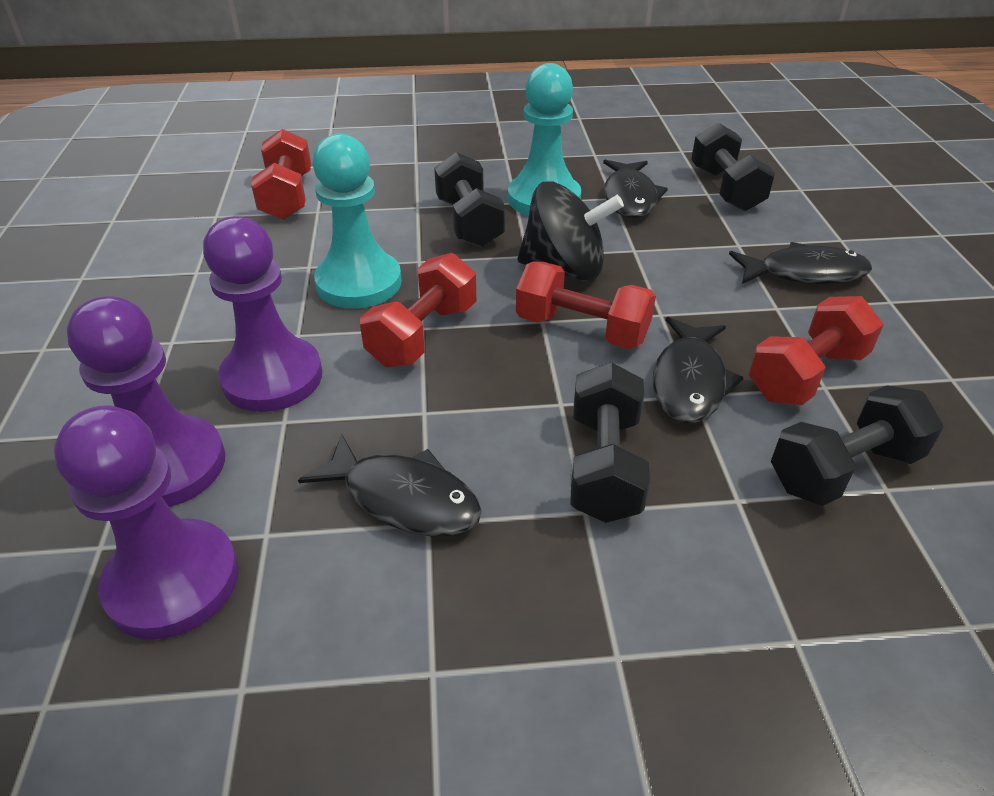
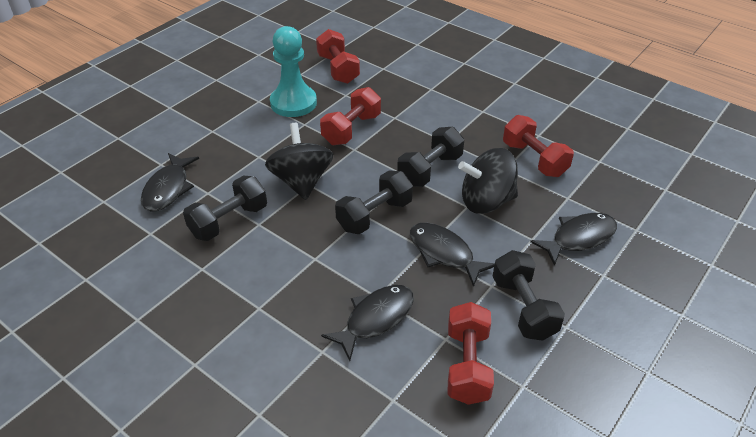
black spinning top: 1 -> 2
purple pawn: 3 -> 0
turquoise pawn: 2 -> 1

